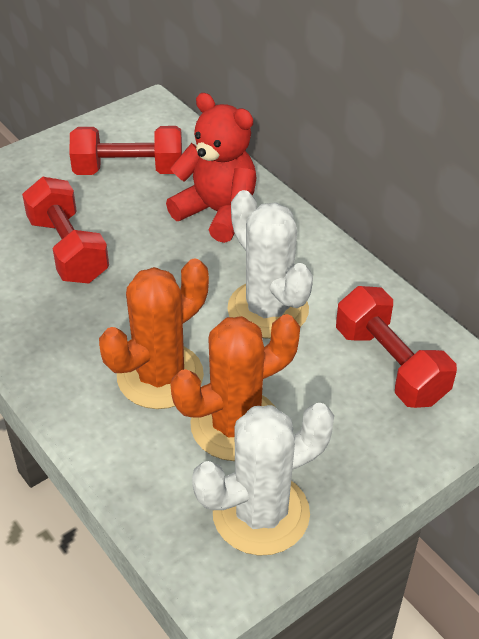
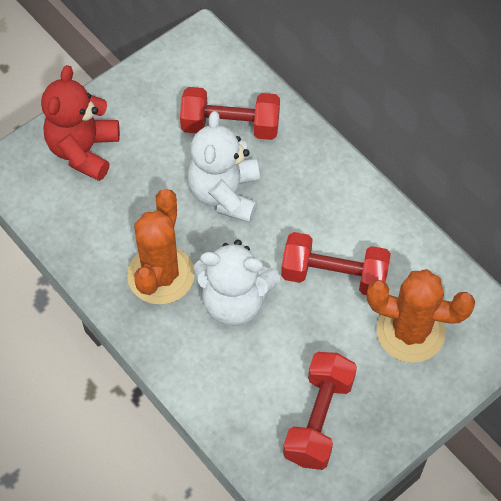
white cactus: 2 -> 0
white teddy bear: 0 -> 2

